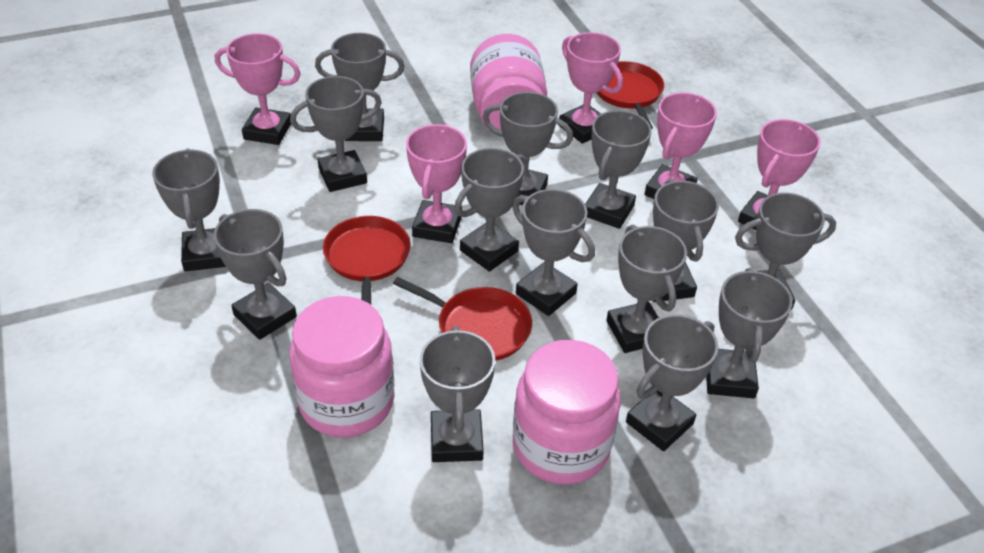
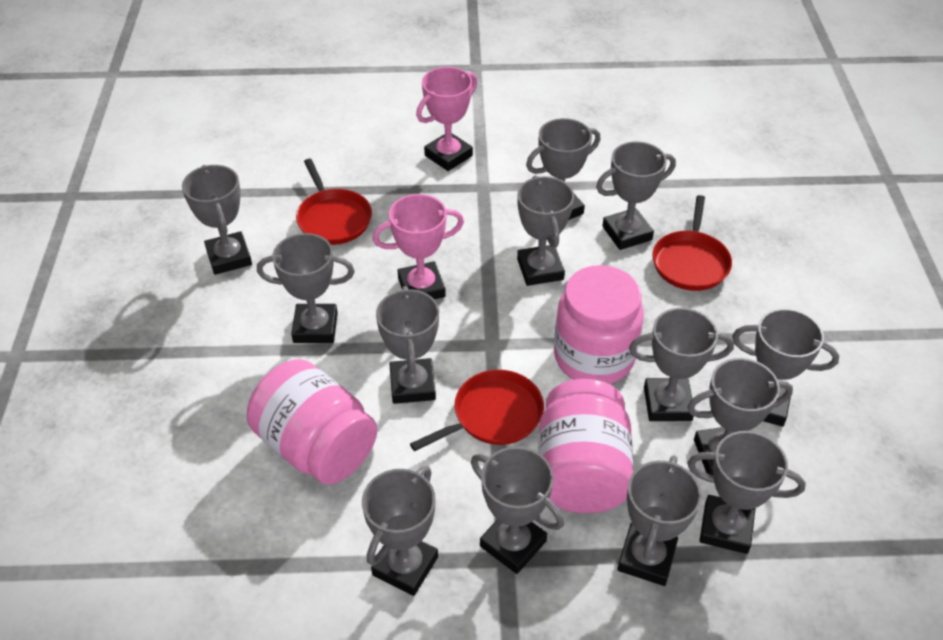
grey trophy: 14 -> 13
pink trophy: 5 -> 2

